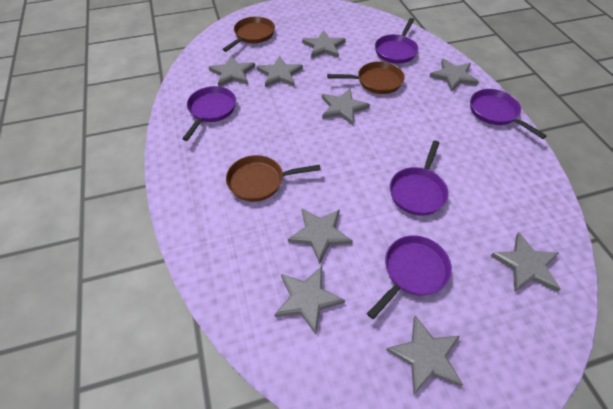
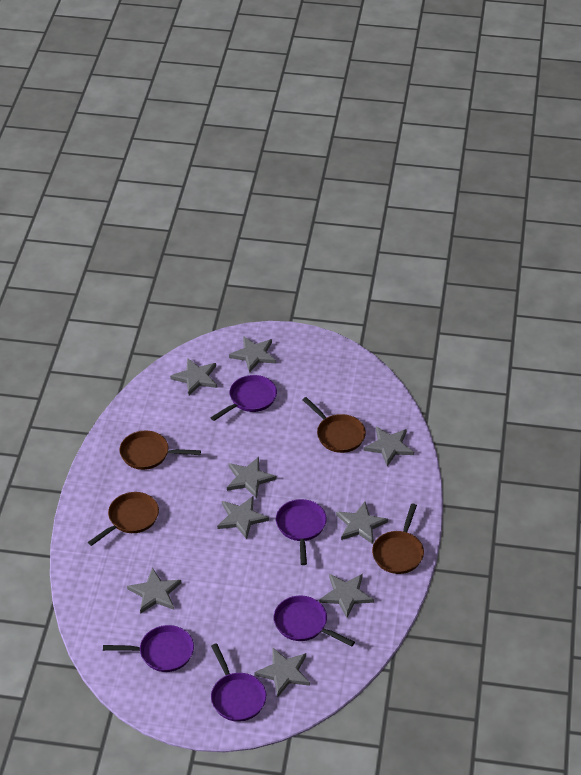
brown pan: 3 -> 4

